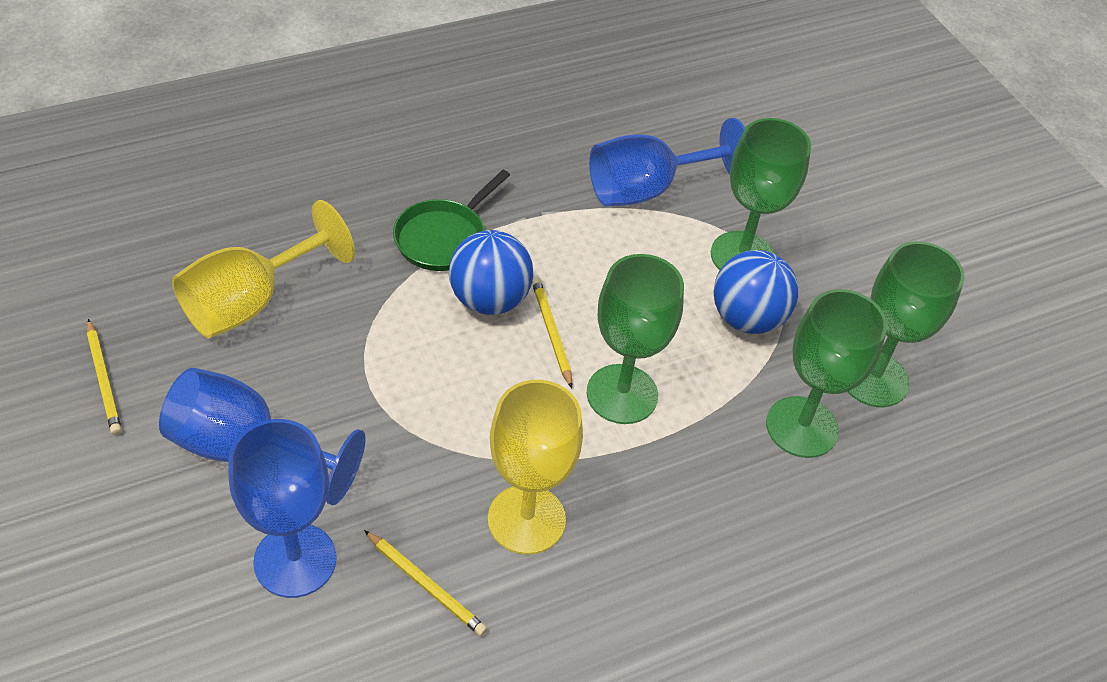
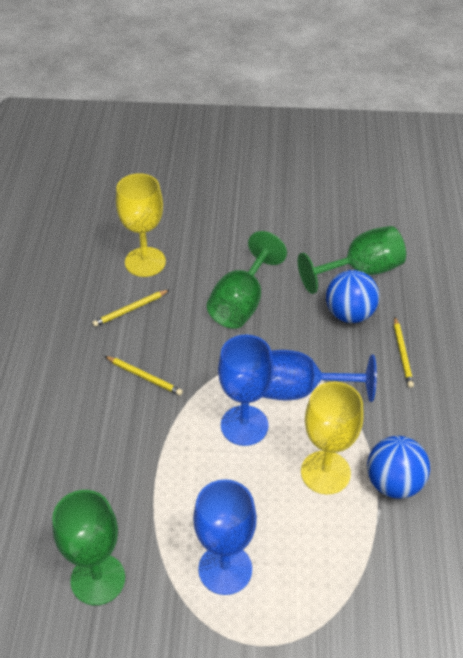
green goblet: 4 -> 3
green pan: 1 -> 0

